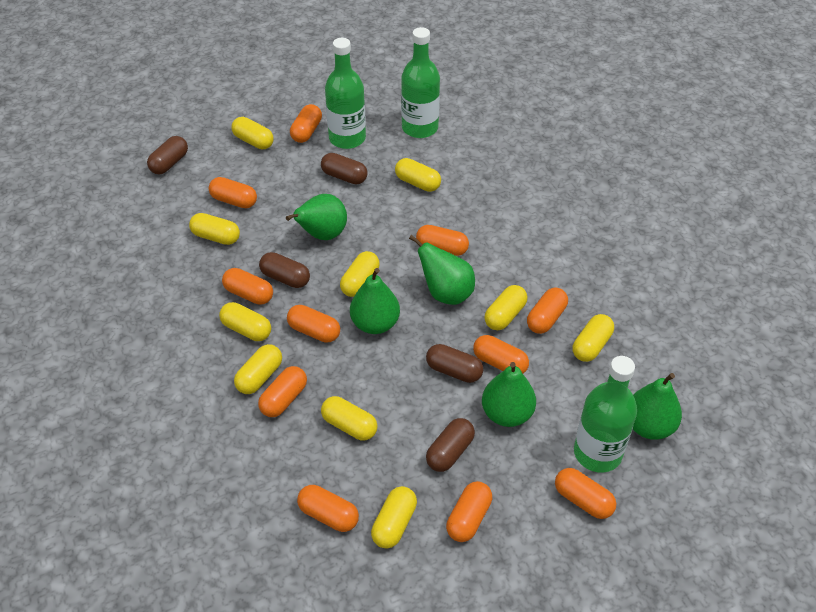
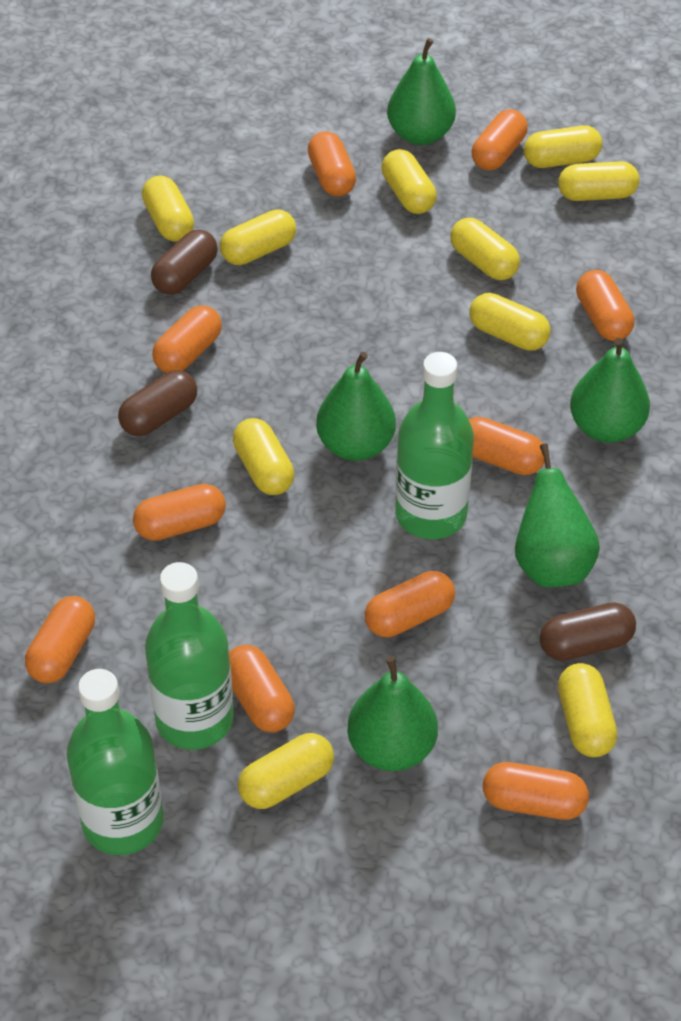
brown capsule: 5 -> 3
orange capsule: 11 -> 10

